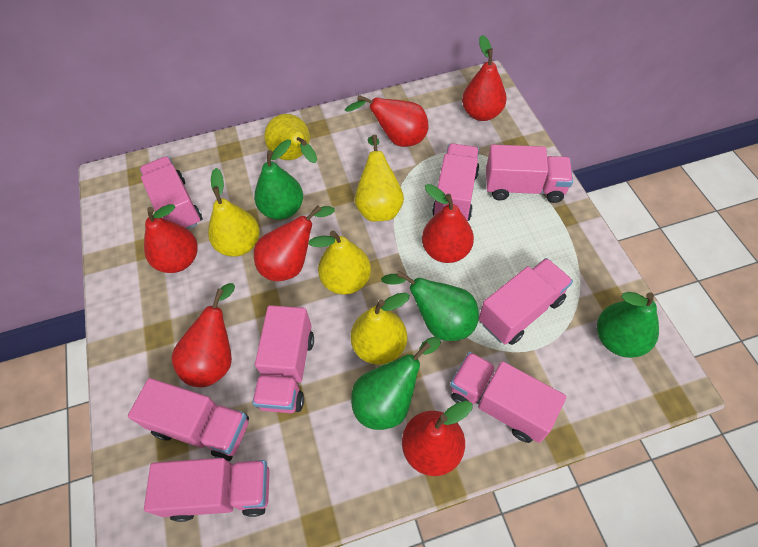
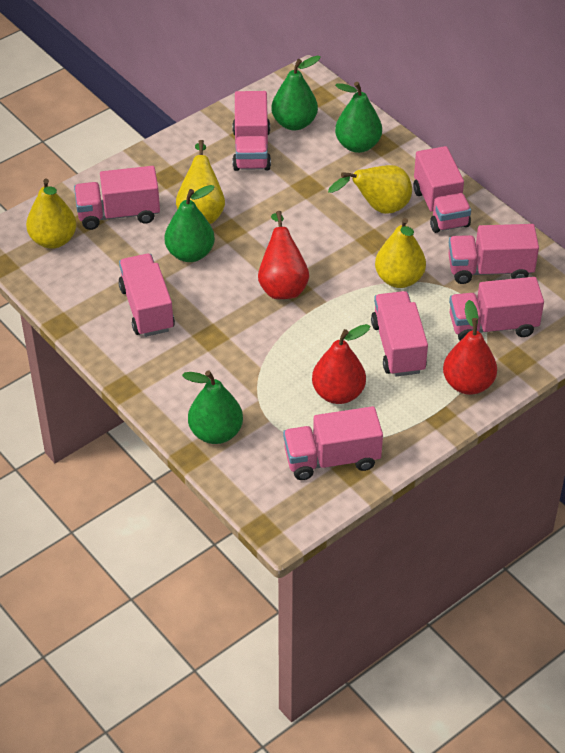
red pear: 7 -> 3
yellow pear: 5 -> 4

